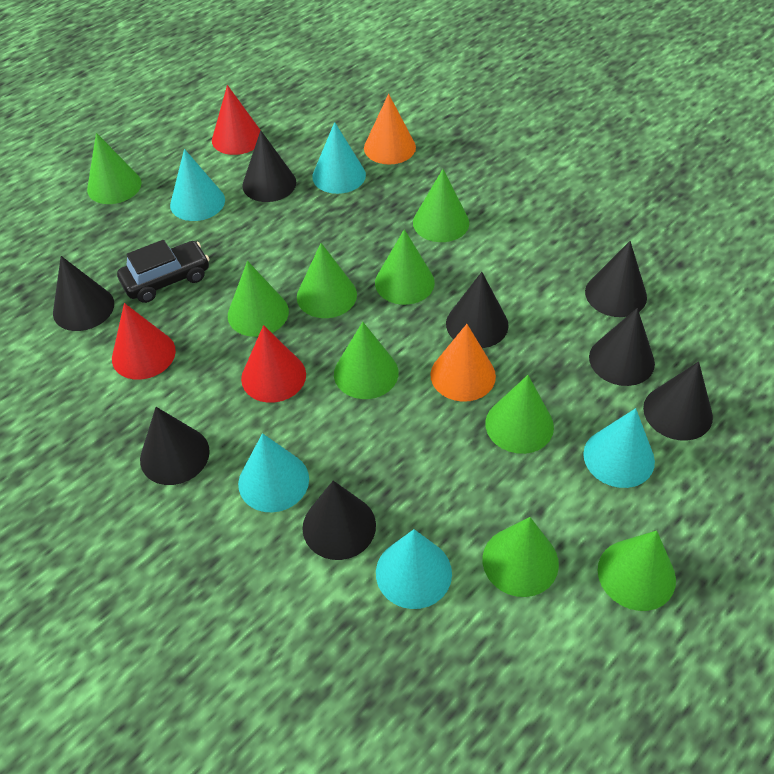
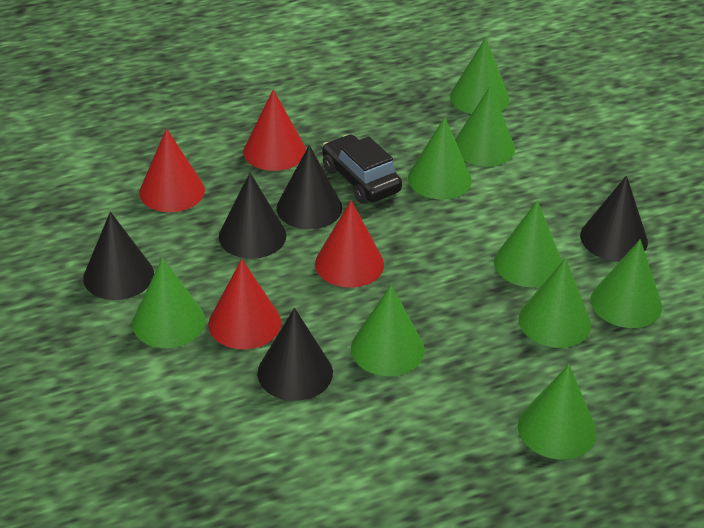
black cone: 8 -> 5
orange cone: 2 -> 0
red cone: 3 -> 4
turquoise cone: 5 -> 0

